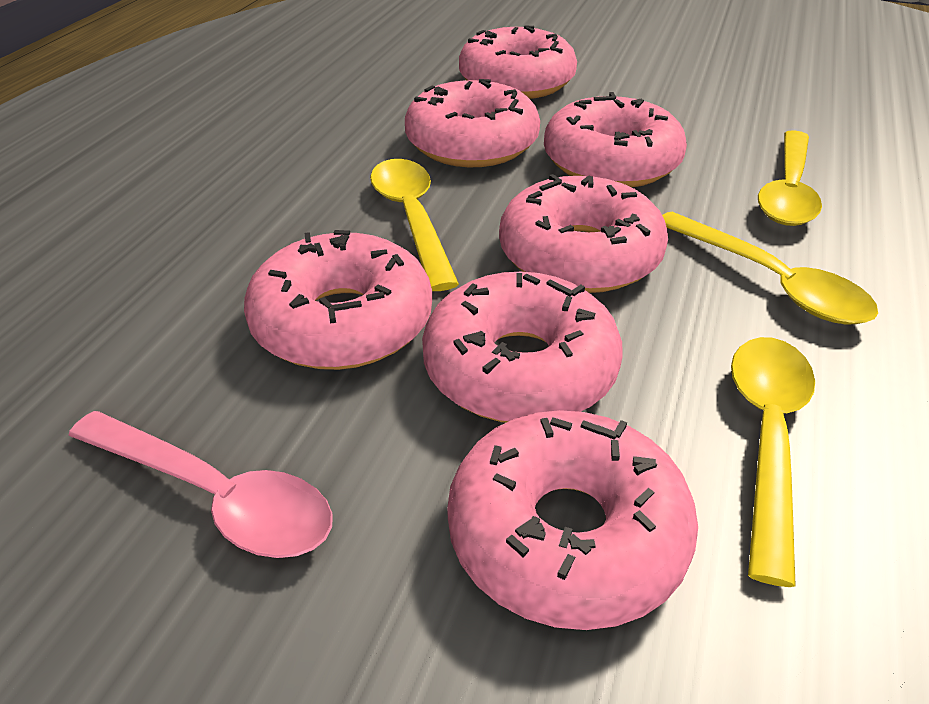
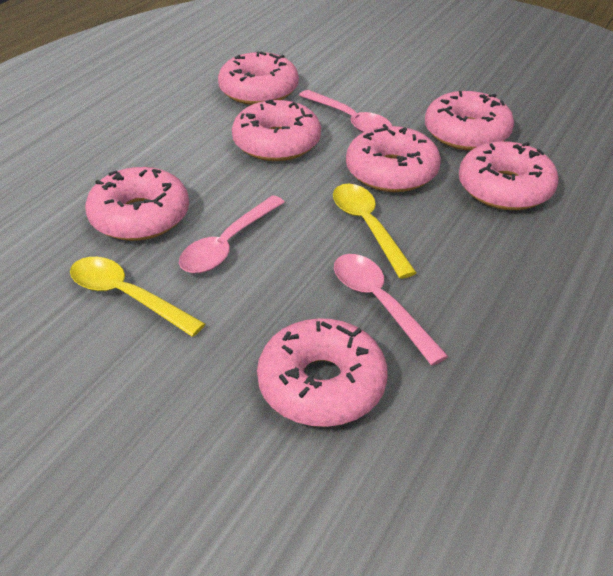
pink spoon: 1 -> 3
yellow spoon: 4 -> 2

